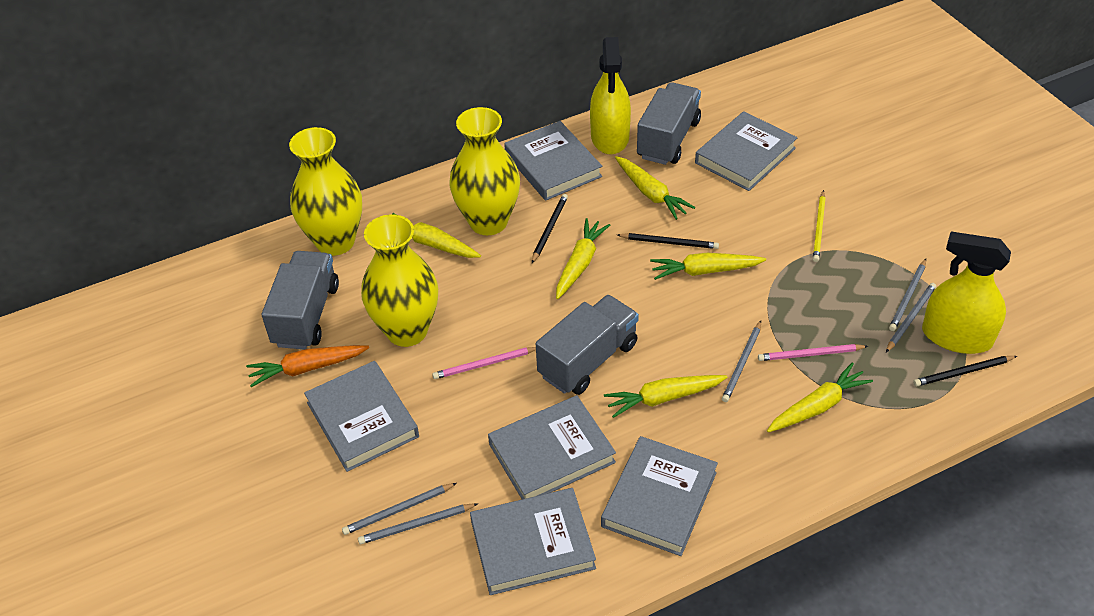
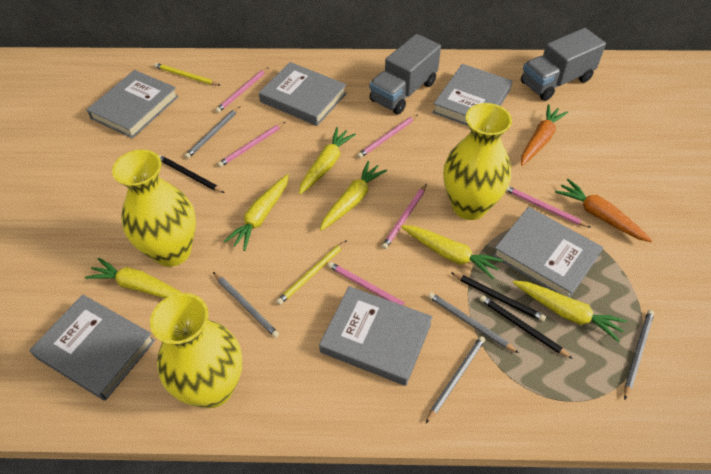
grey truck: 3 -> 2
orange carrot: 1 -> 2
pink pencil: 2 -> 6
yellow pencil: 1 -> 2
yellow spray bottle: 2 -> 0

